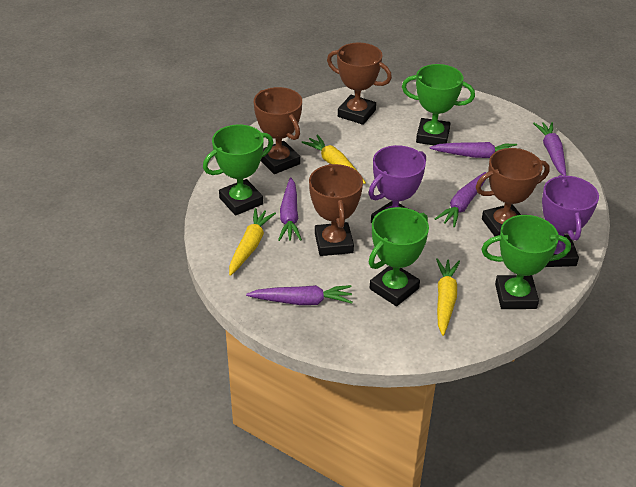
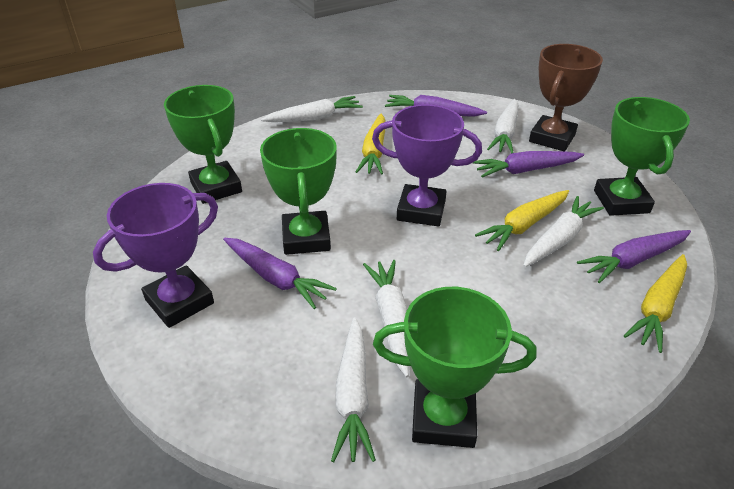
brown trophy: 4 -> 1
purple carrot: 5 -> 4
white carrot: 0 -> 5

